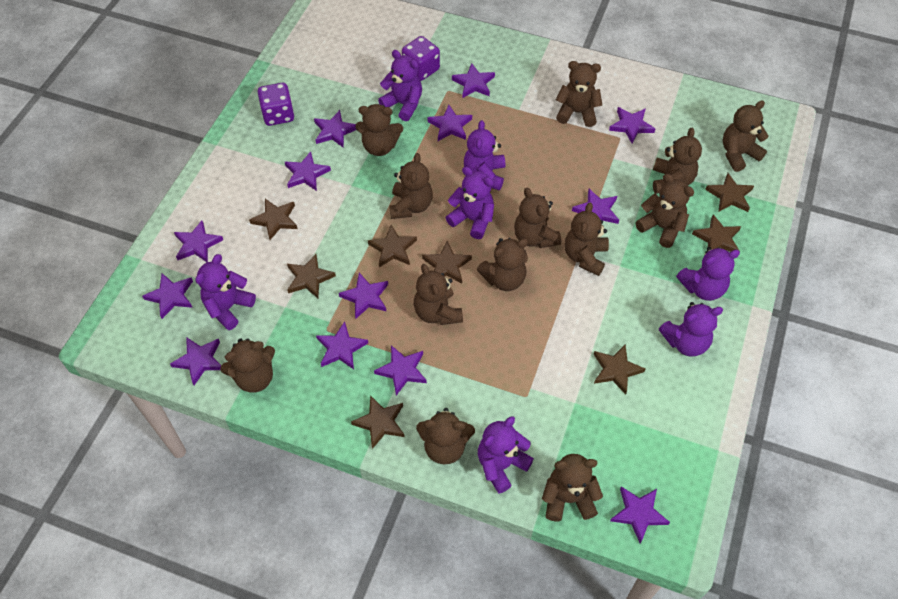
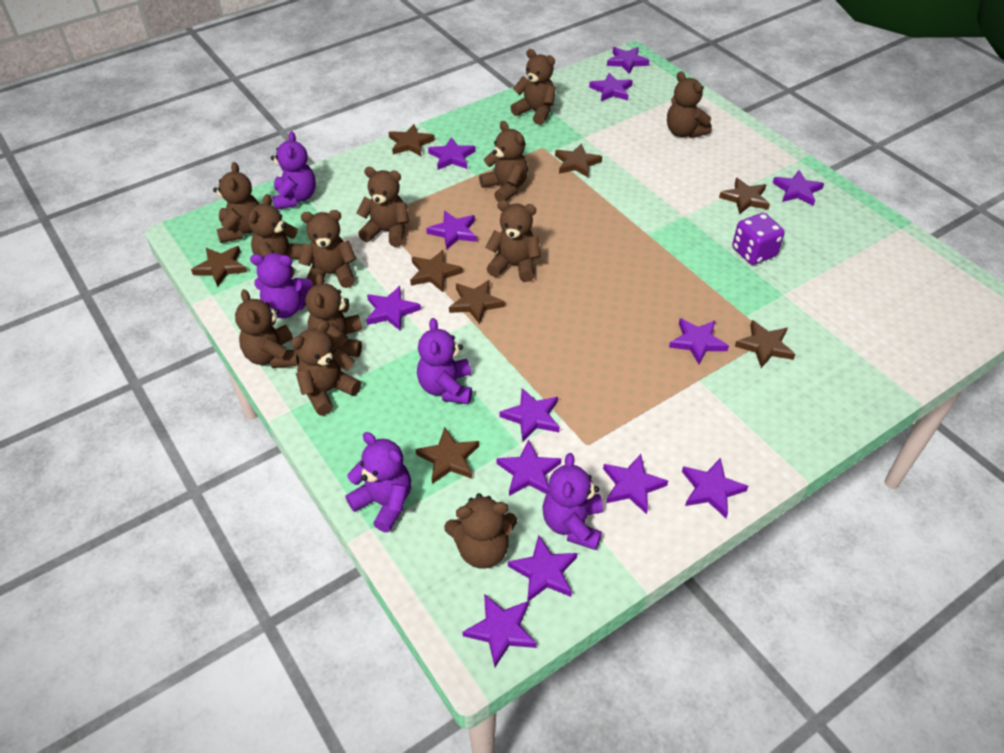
brown teddy bear: 13 -> 12
purple dice: 2 -> 1
purple teddy bear: 7 -> 5

